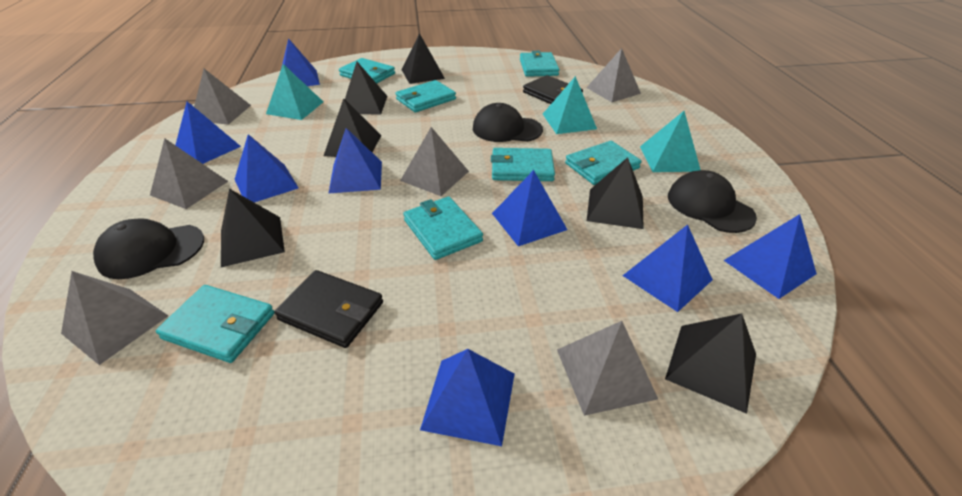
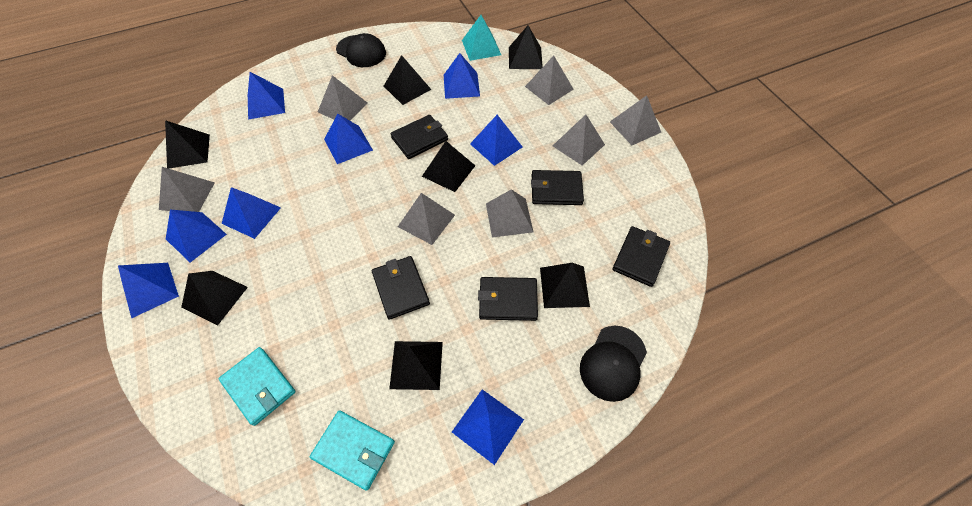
black cap: 3 -> 2
black pyramid: 6 -> 7
black wallet: 2 -> 5
grey pyramid: 6 -> 7
turquoise pyramid: 3 -> 1
turquoise wallet: 7 -> 2

